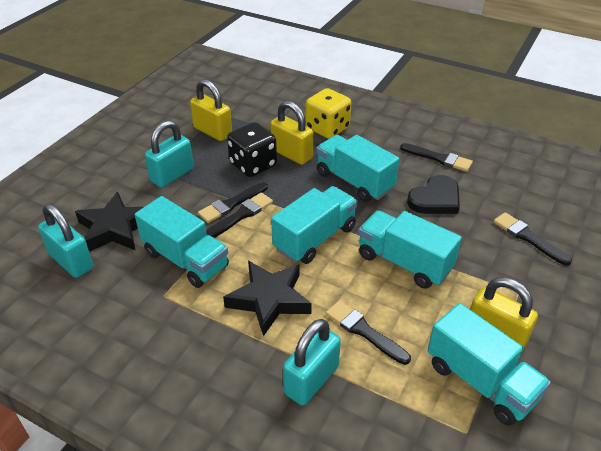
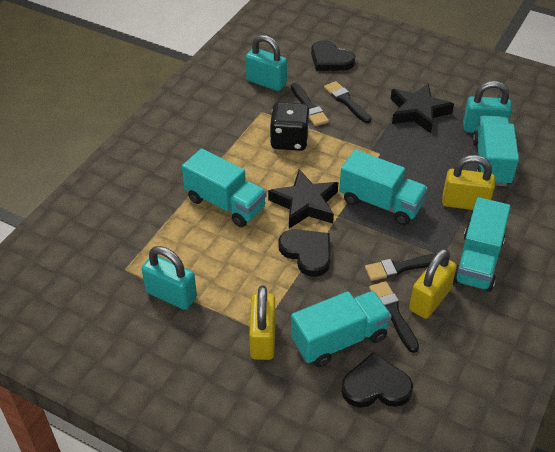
black brush: 5 -> 4
black heart: 1 -> 3
yellow dice: 1 -> 0

